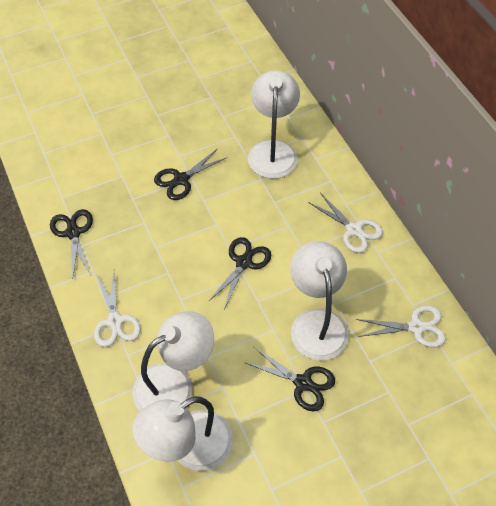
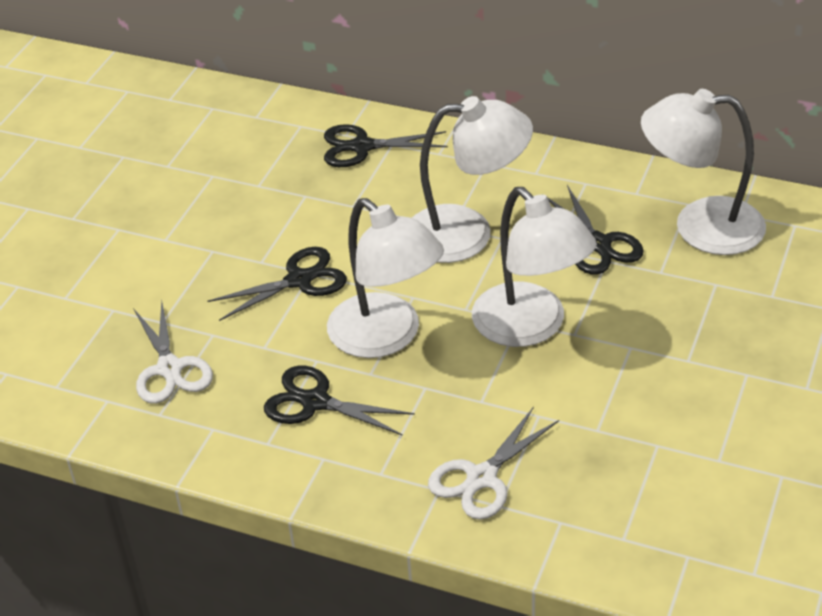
white scissors: 3 -> 2

